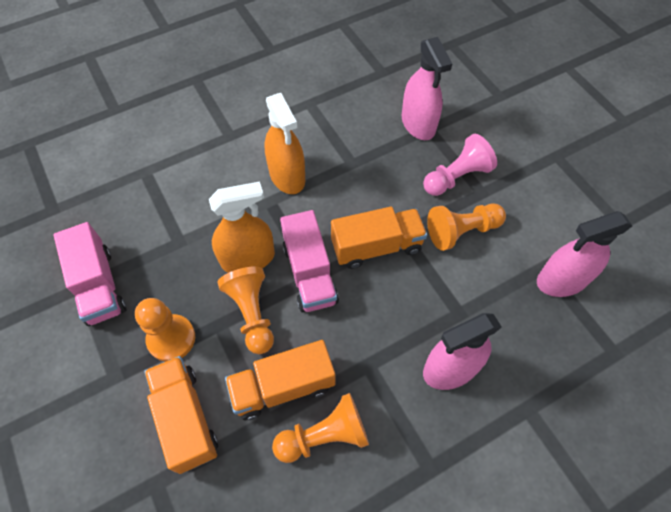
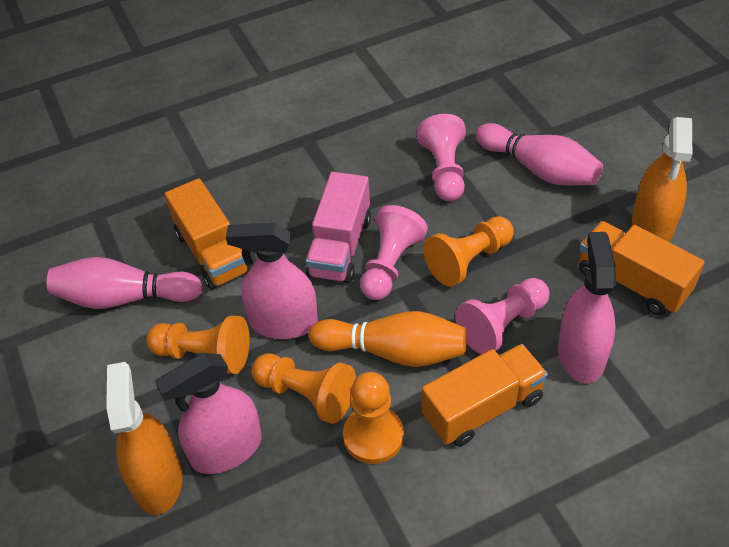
orange bowling pin: 0 -> 1
pink bowling pin: 0 -> 2
pink pawn: 1 -> 3
pink truck: 2 -> 1

